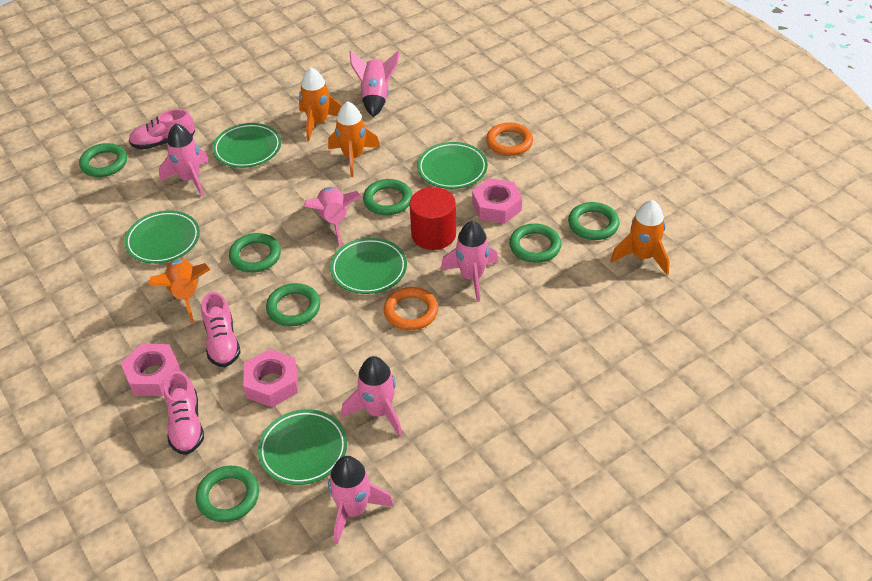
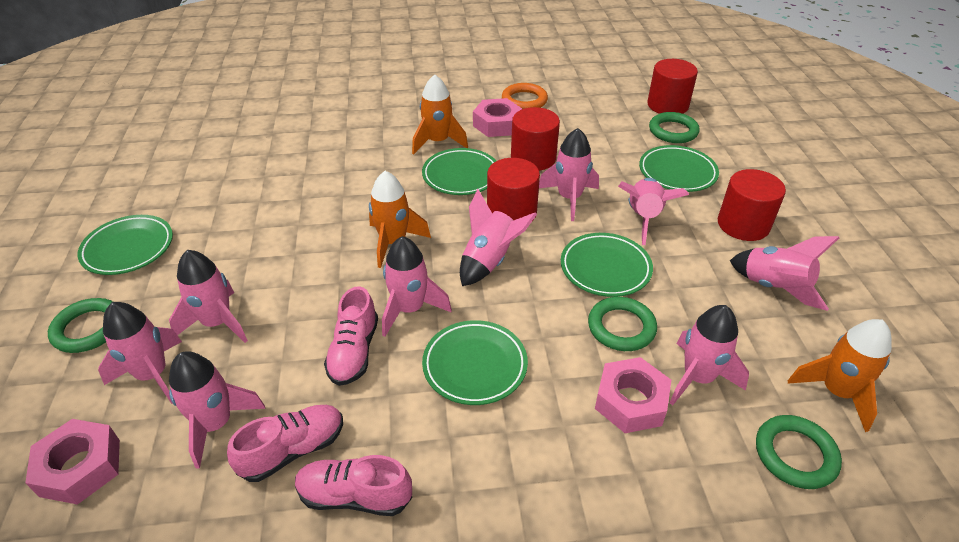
green ring: 7 -> 4
orange ring: 2 -> 1
orange rocket: 4 -> 3
pink rocket: 6 -> 9
red cylinder: 1 -> 4

